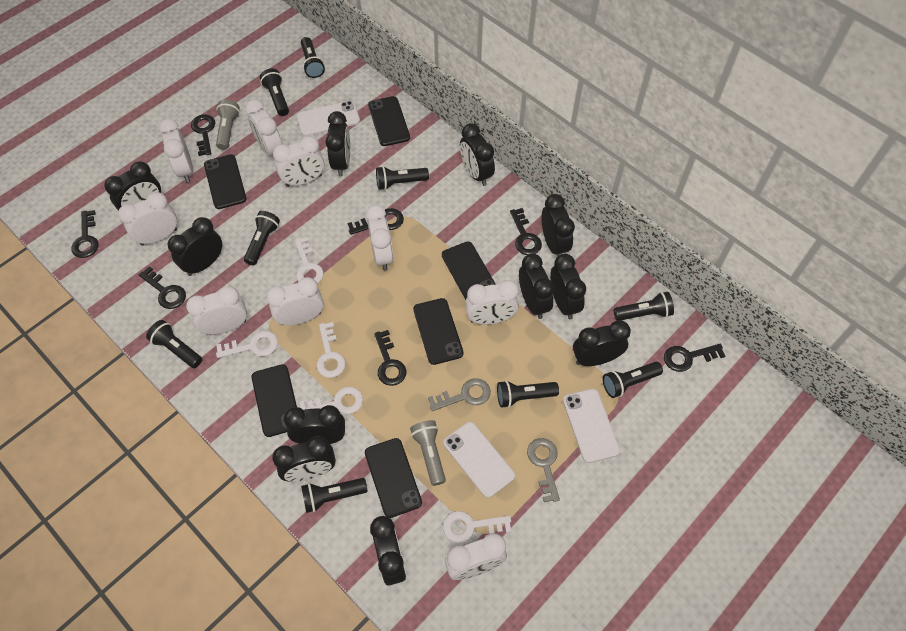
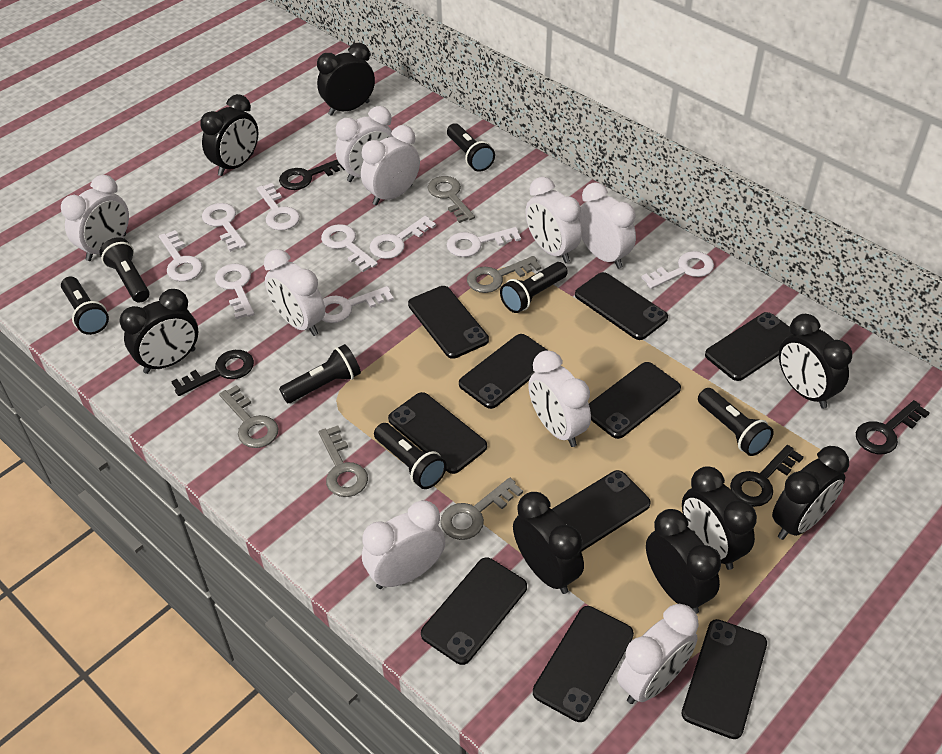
black clock: 11 -> 8
black flashlight: 9 -> 7
black key: 7 -> 4
black phone: 6 -> 10
grey flashlight: 2 -> 0
grey key: 2 -> 5
white key: 5 -> 9
white phone: 3 -> 0

